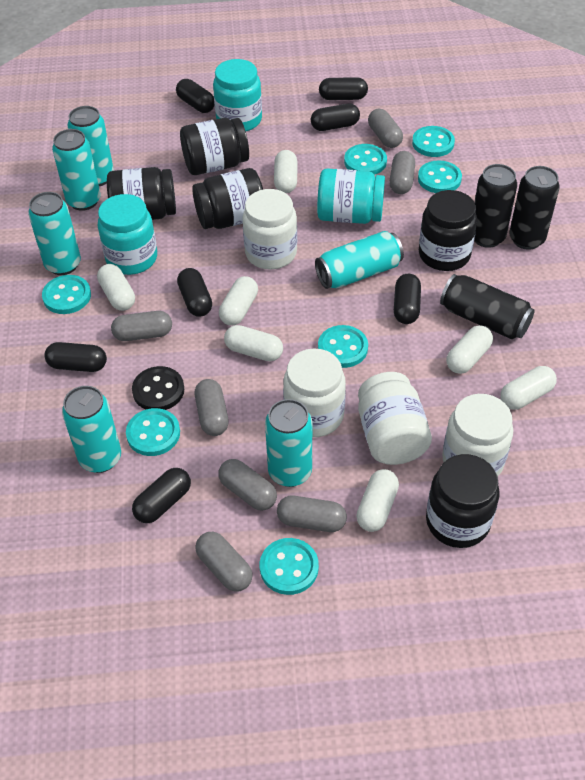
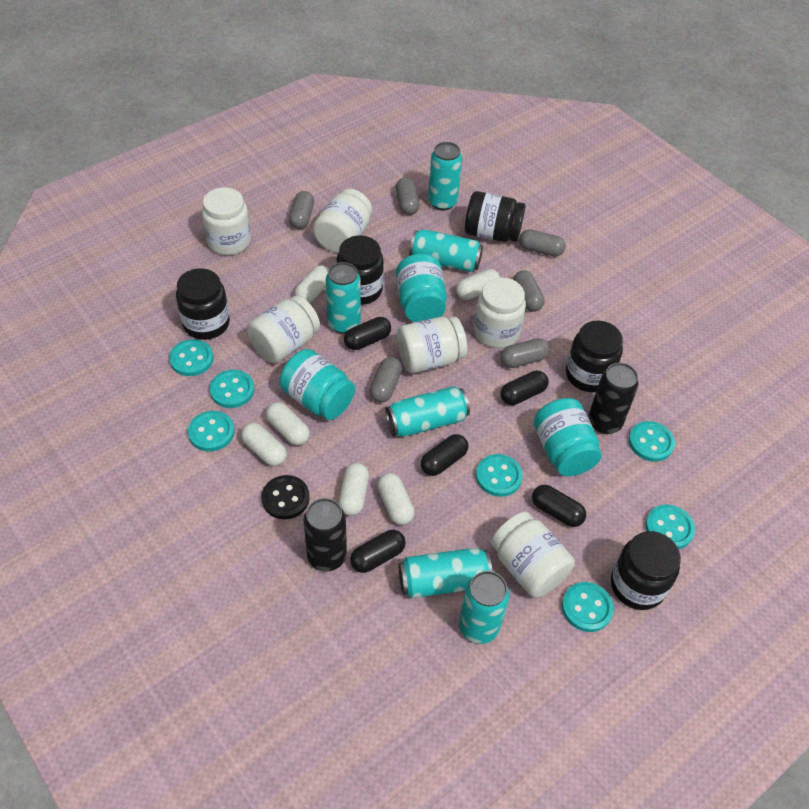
black can: 3 -> 2
black capsule: 7 -> 5
grey capsule: 7 -> 6
white capsule: 7 -> 6
white jar: 4 -> 6

